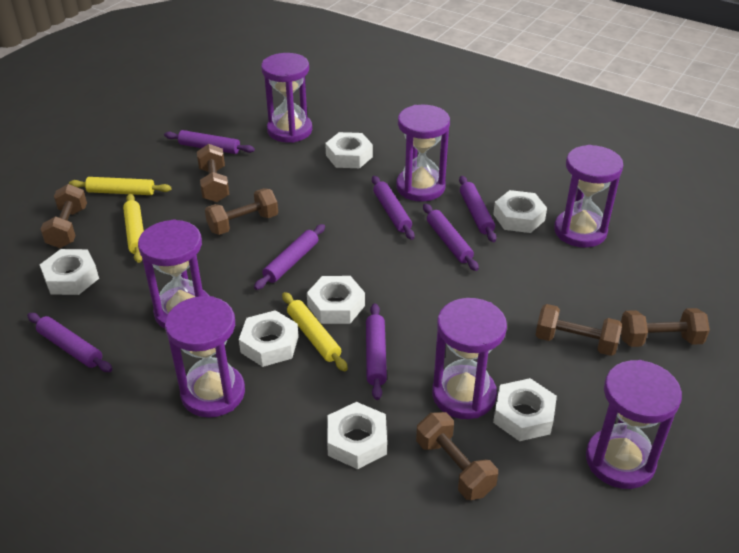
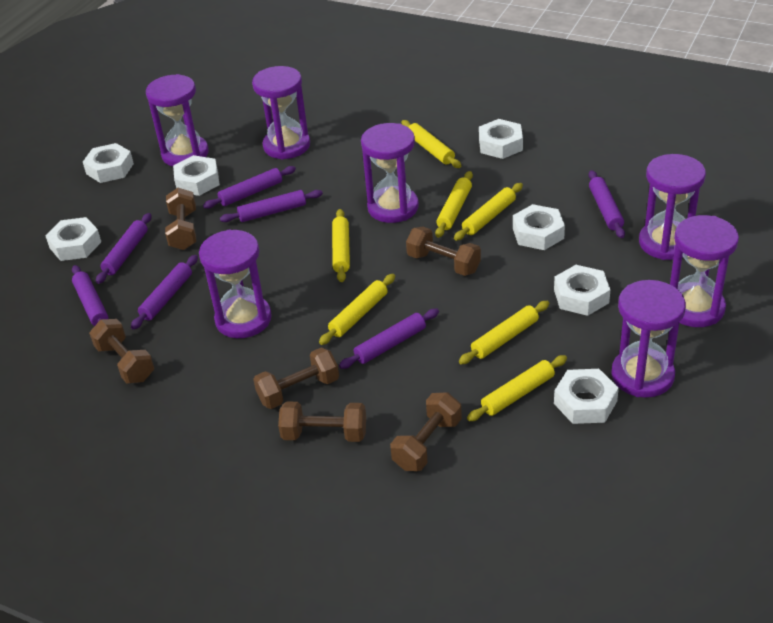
yellow rolling pin: 3 -> 7

